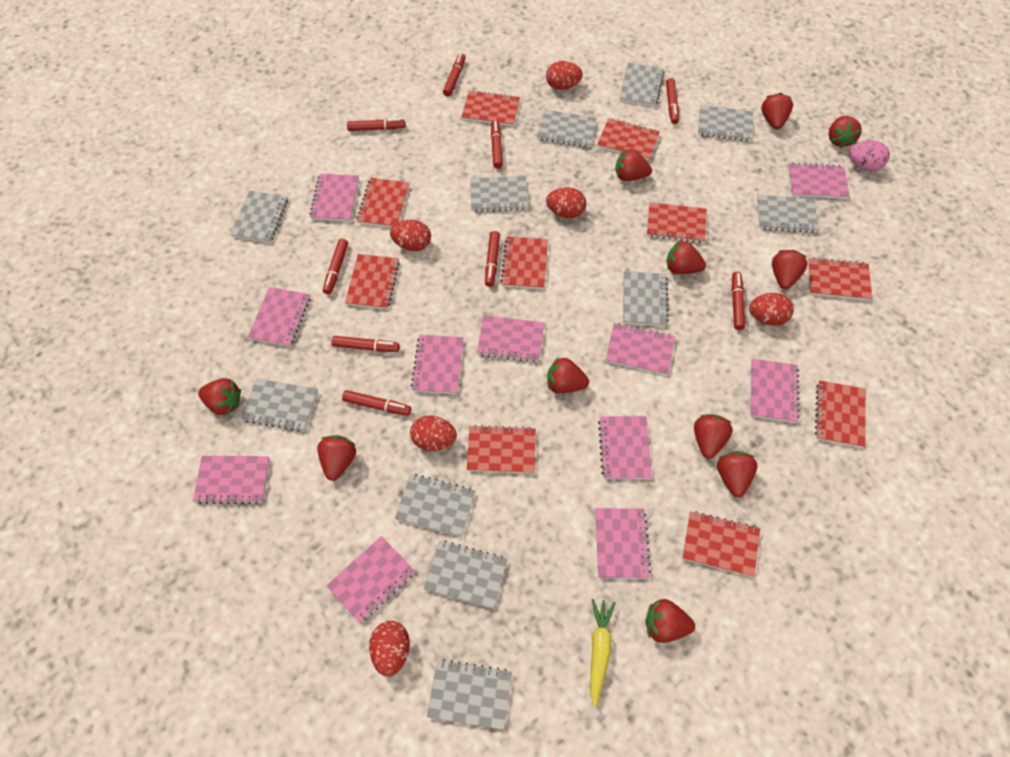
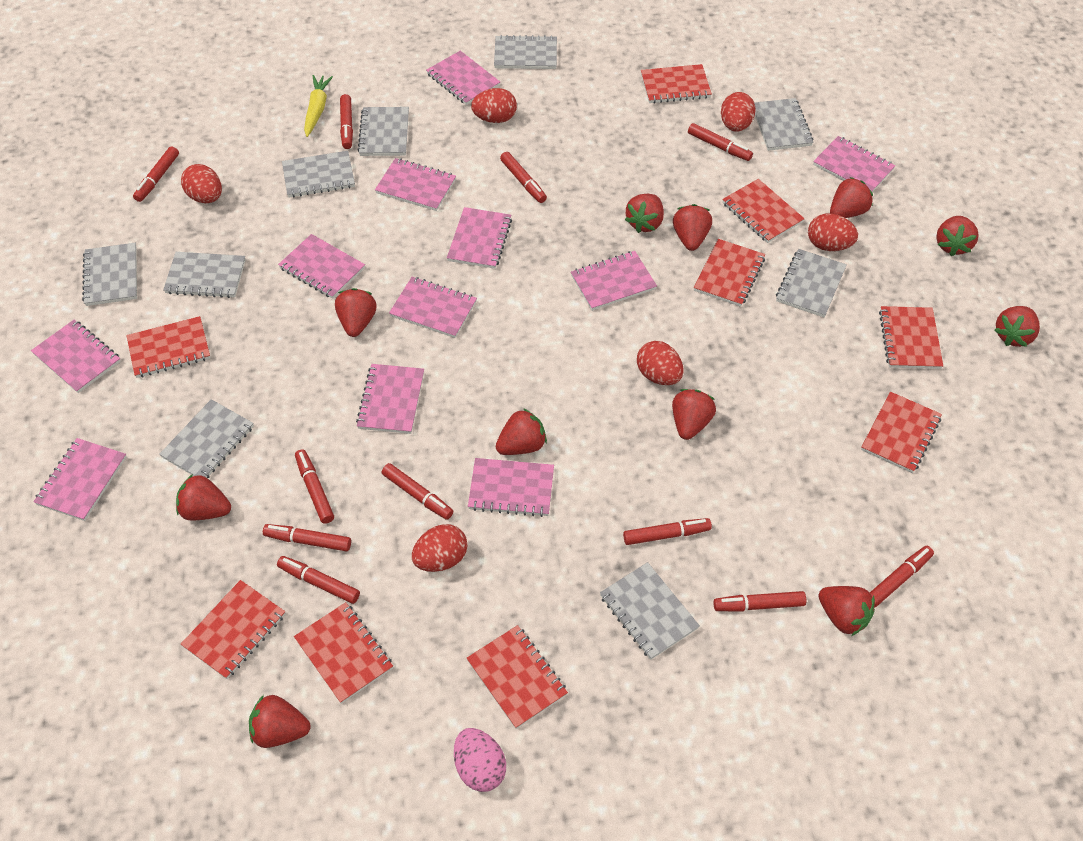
grey notebook: 11 -> 9
red marker: 9 -> 11
red notebook: 10 -> 9

